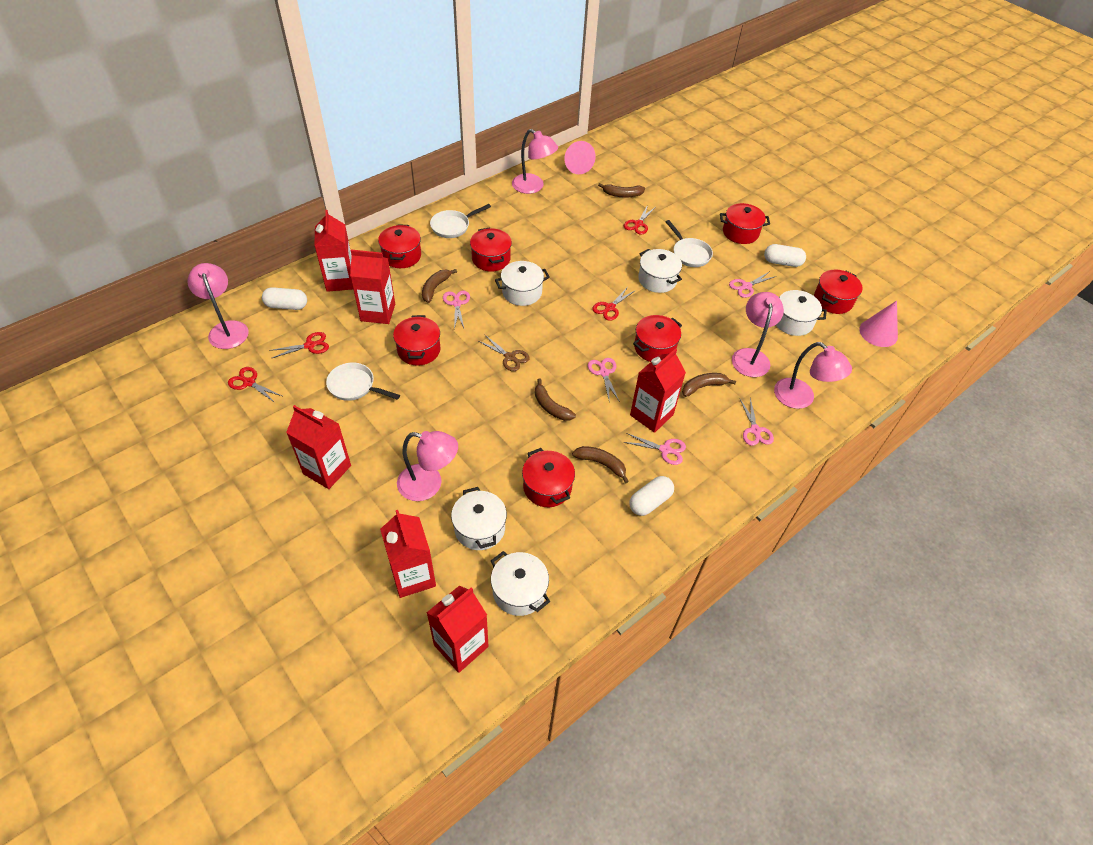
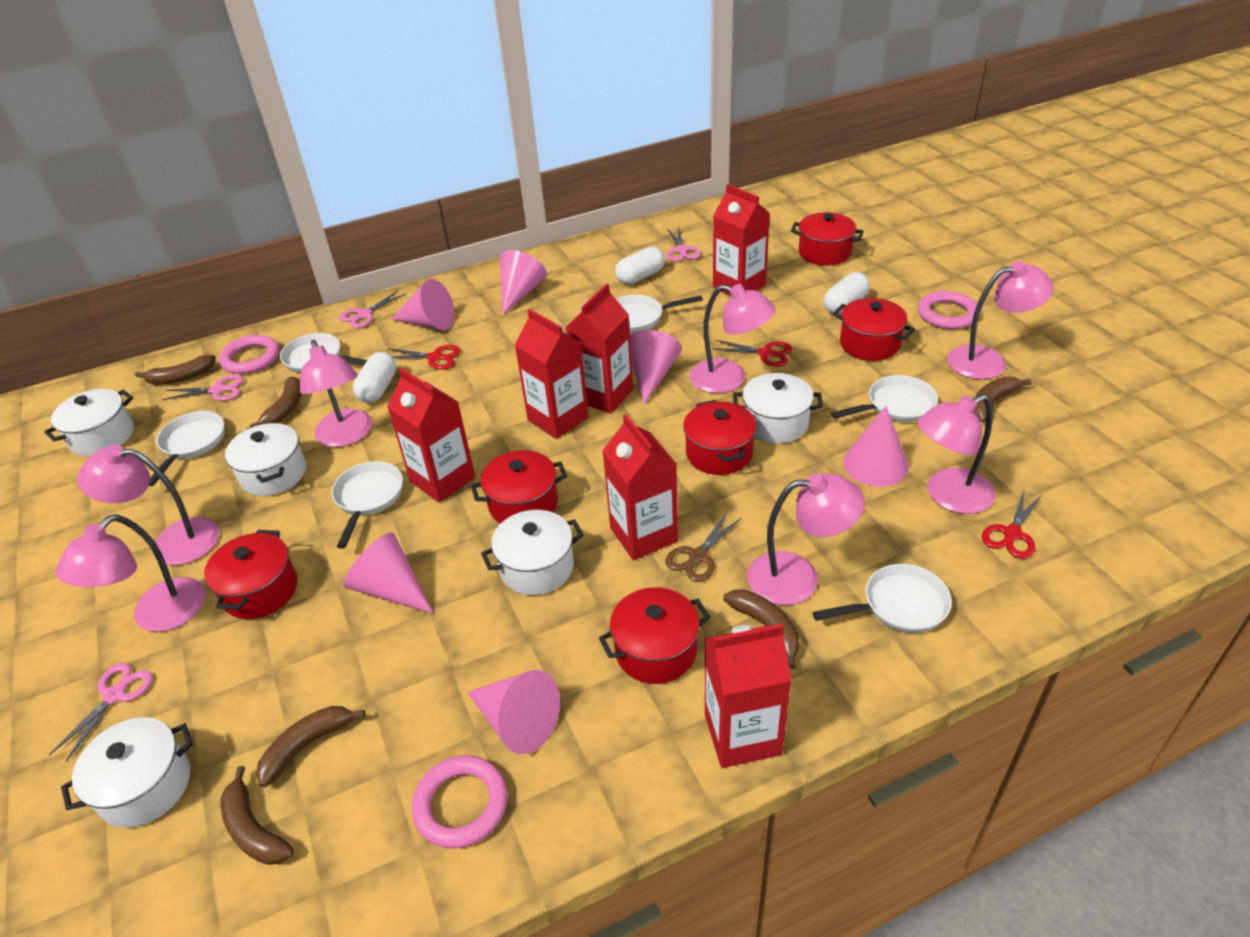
brown banana: 5 -> 6
pink cone: 2 -> 6
pink lamp: 5 -> 7
pink ring: 0 -> 3
pink scissors: 5 -> 4
red pot: 7 -> 6
red scissors: 4 -> 3
white pan: 3 -> 6

